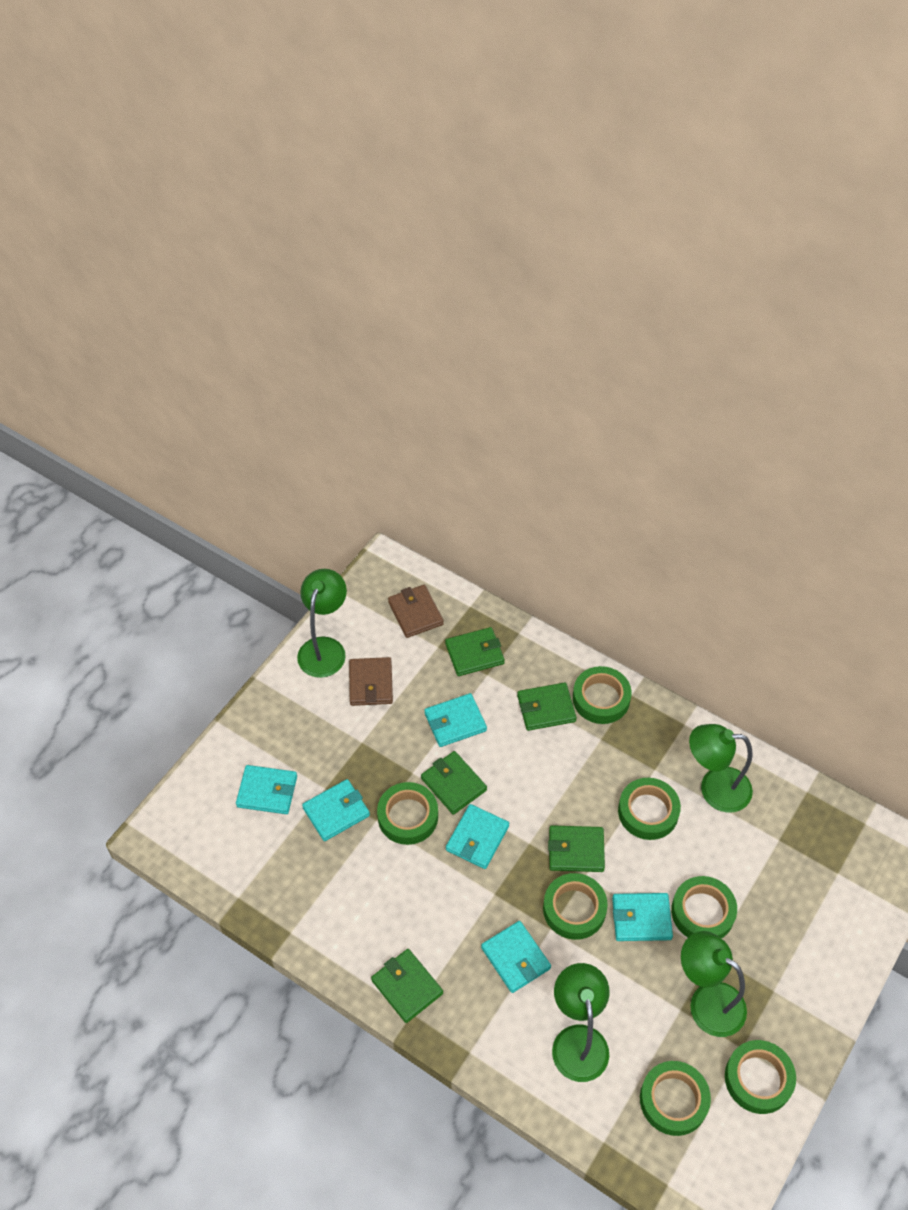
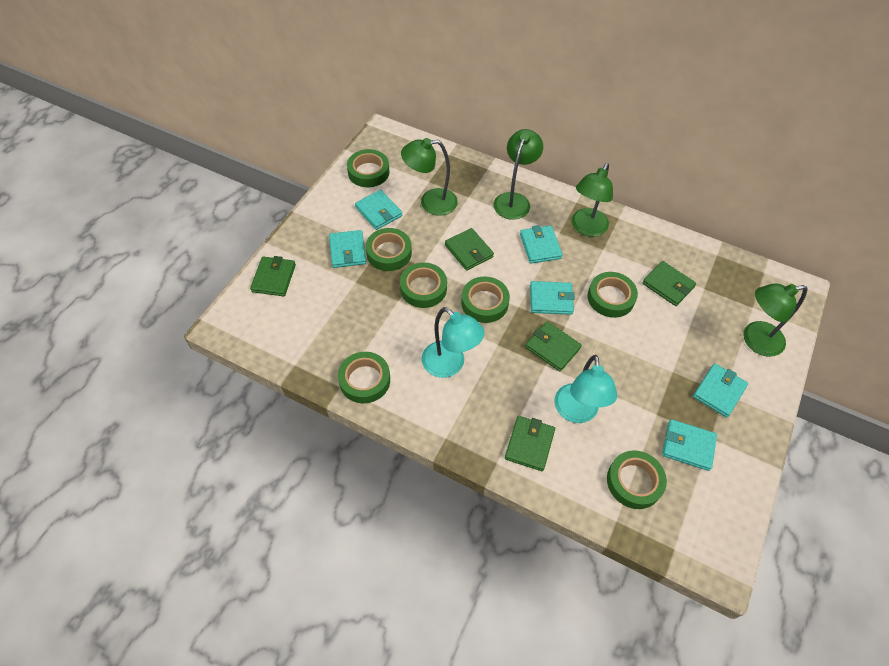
brown wallet: 2 -> 0
turquoise lamp: 0 -> 2

